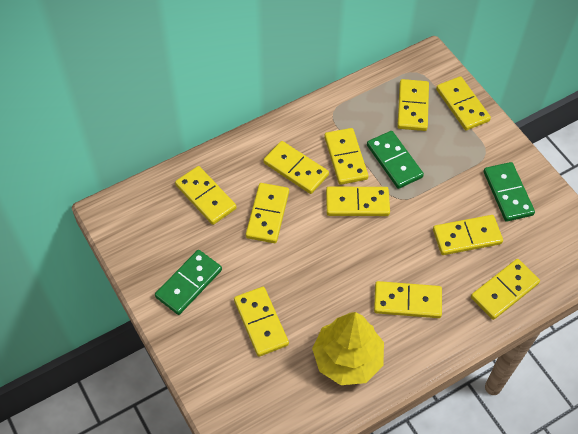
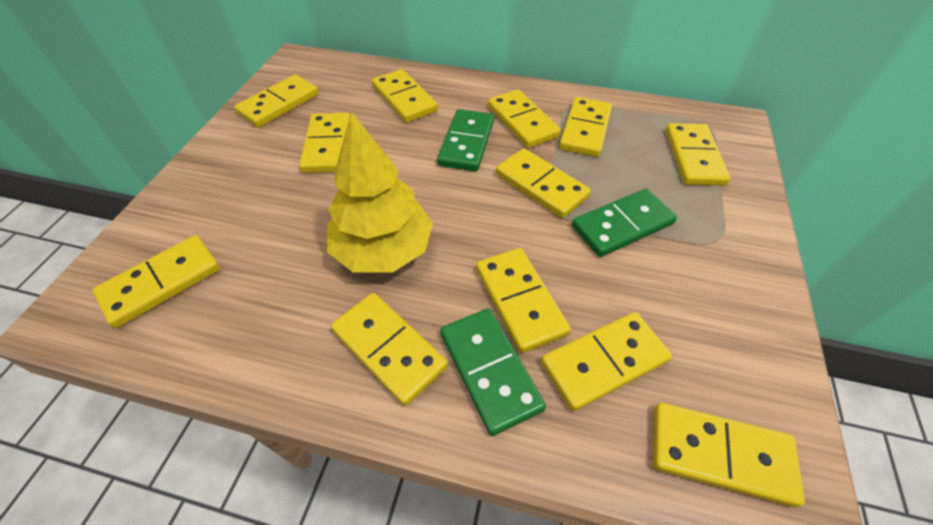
yellow domino: 11 -> 12

